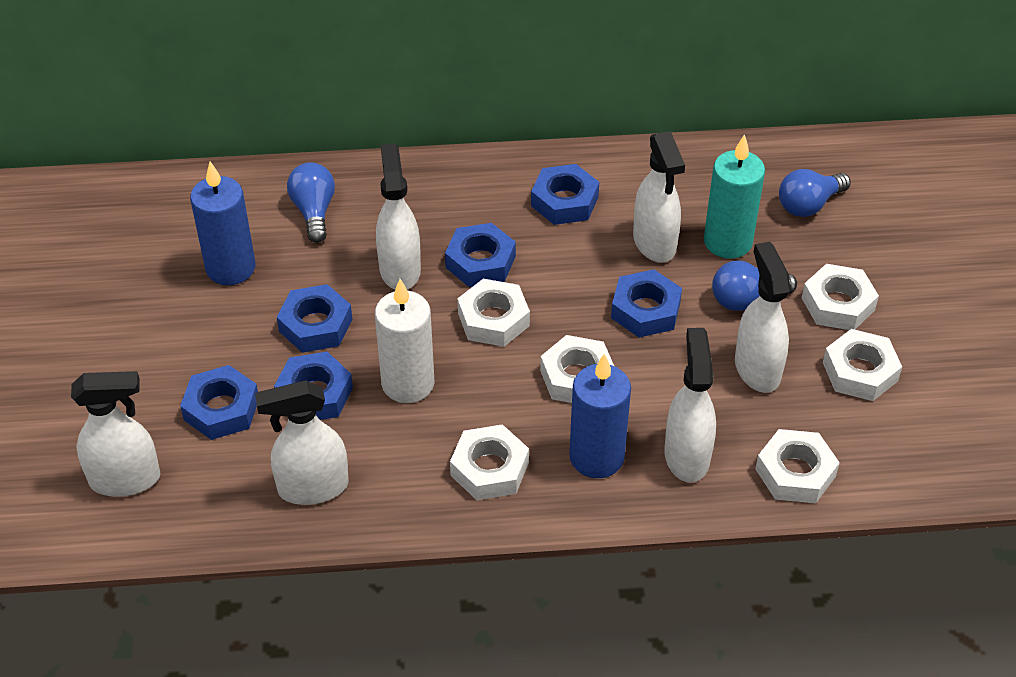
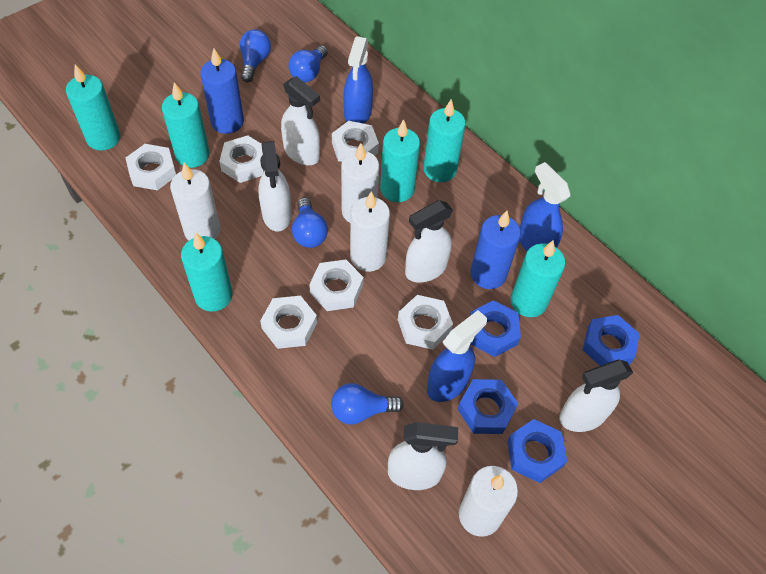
blue light bulb: 3 -> 4
blue nut: 6 -> 4
blue spray bottle: 0 -> 3
turquoise candle: 1 -> 6
white candle: 1 -> 4
white spray bottle: 6 -> 5

